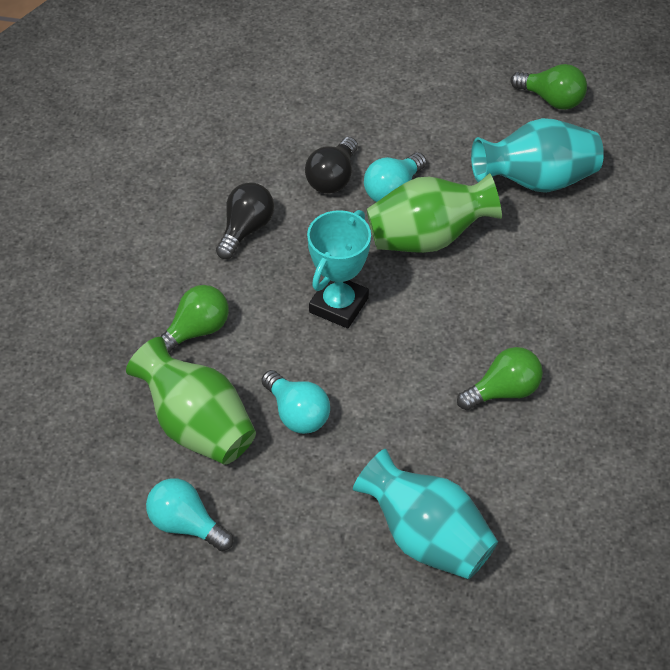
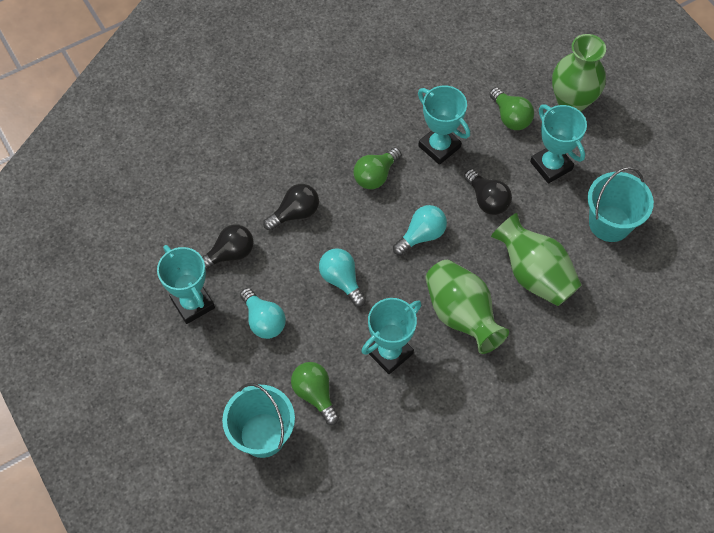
black light bulb: 2 -> 3
green vase: 2 -> 3
turquoise bucket: 0 -> 2
turquoise trophy: 1 -> 4
turquoise vase: 2 -> 0

